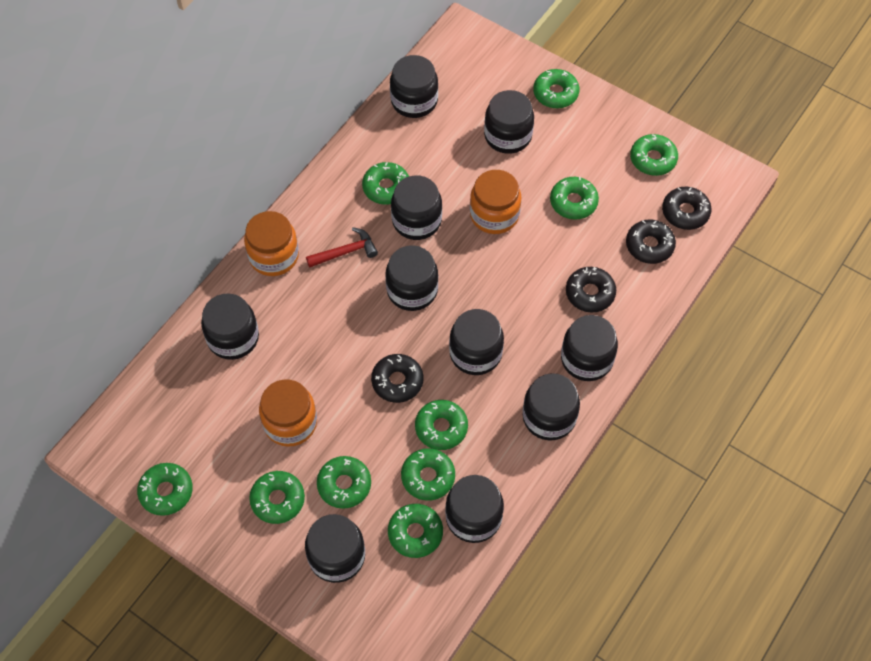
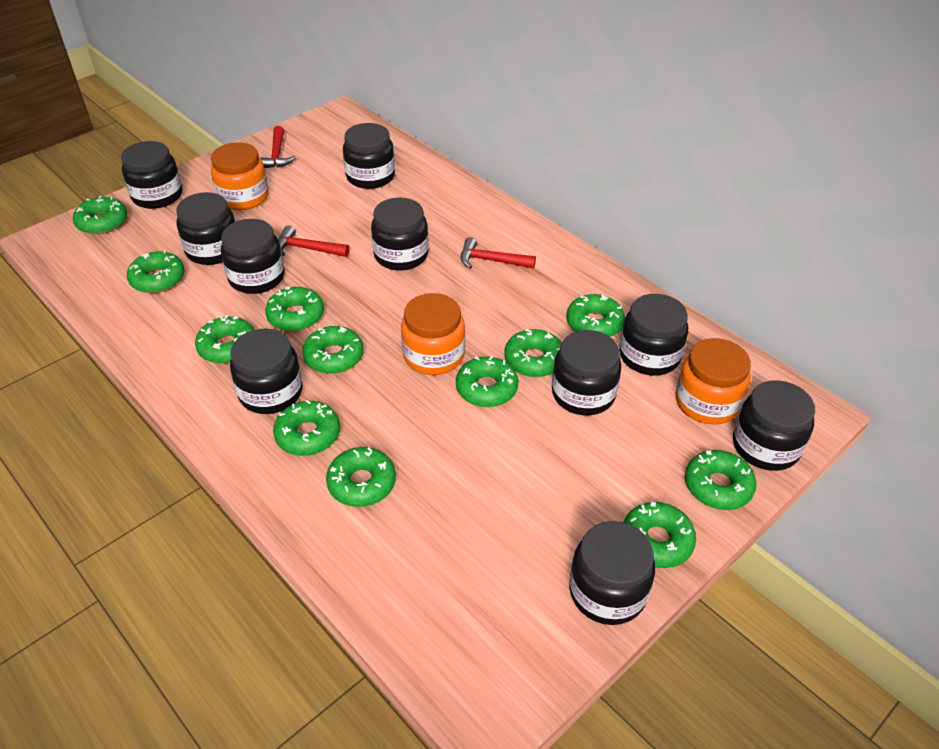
black donut: 4 -> 0
green donut: 10 -> 12
red hammer: 1 -> 3

